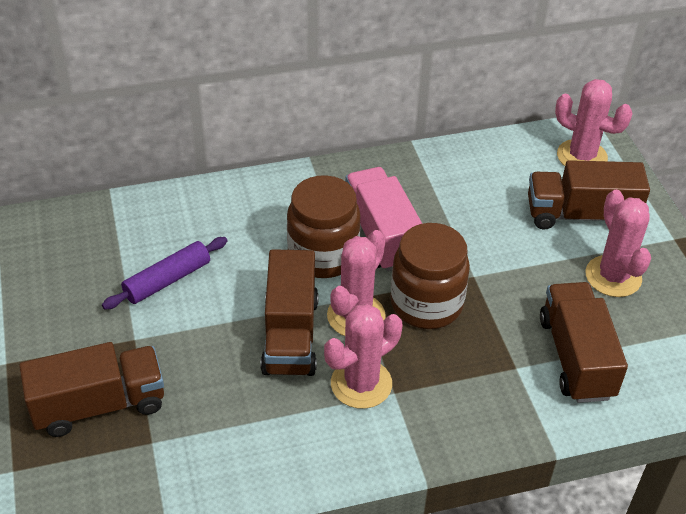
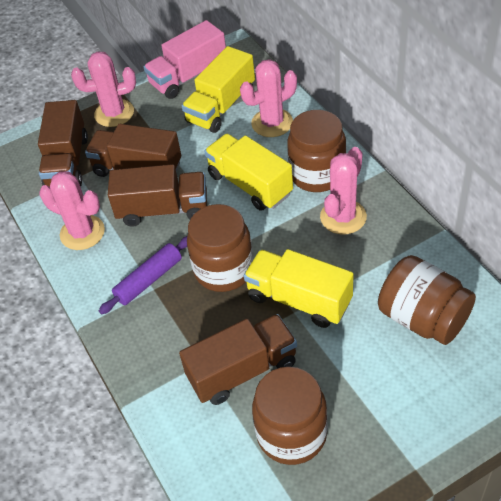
brown jar: 2 -> 4
yellow truck: 0 -> 3

